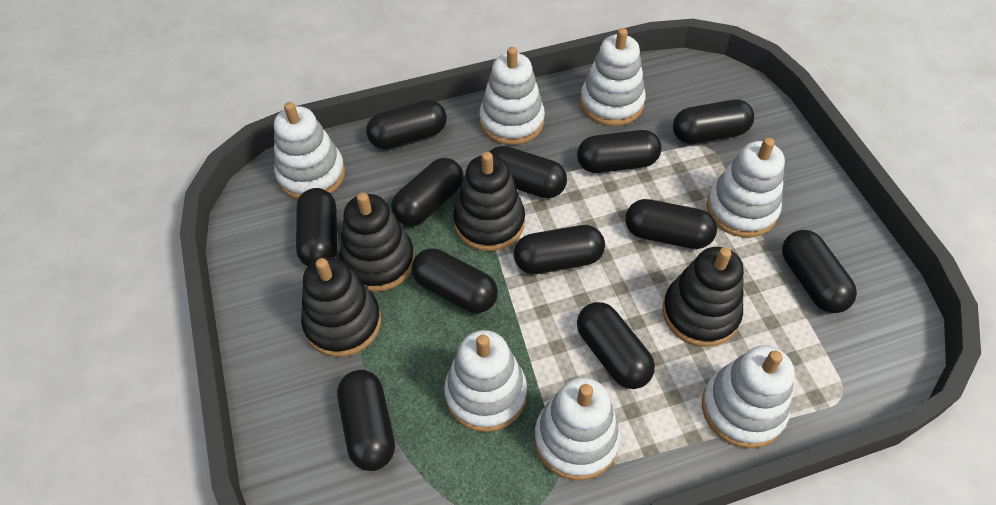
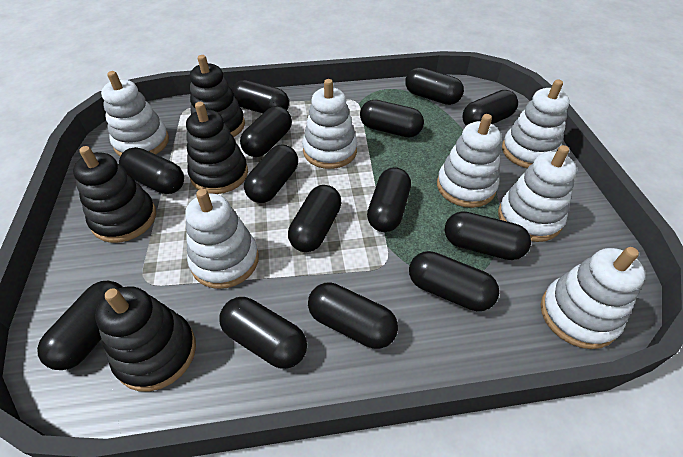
black capsule: 12 -> 14

